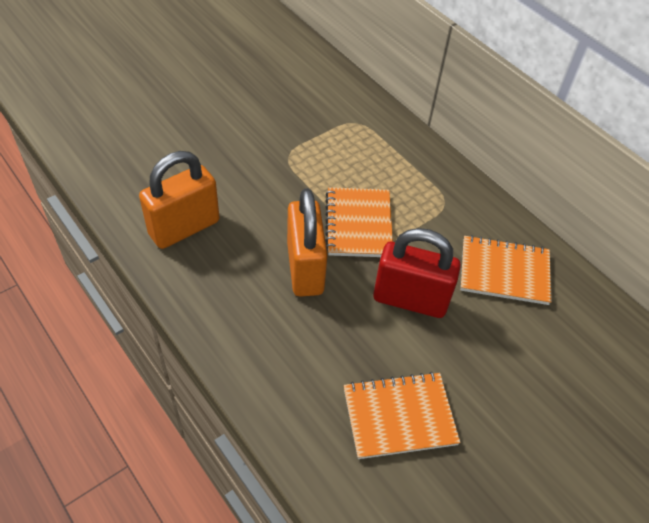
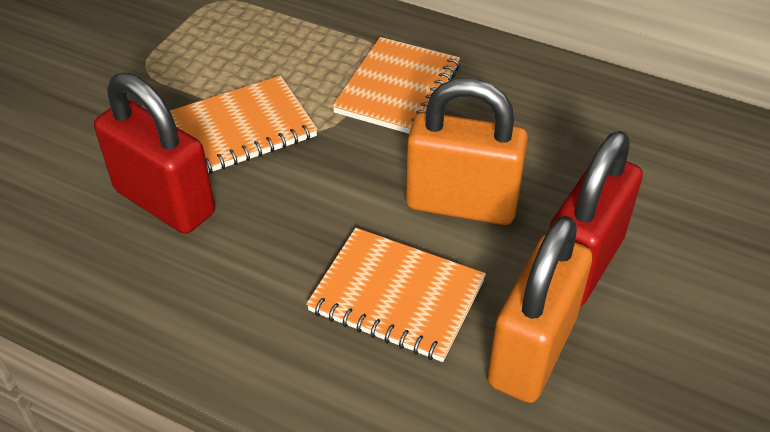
red padlock: 1 -> 2

